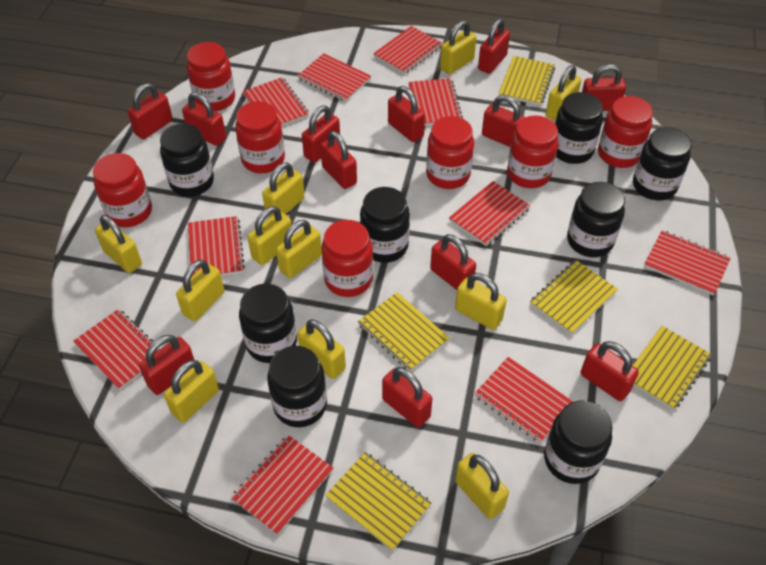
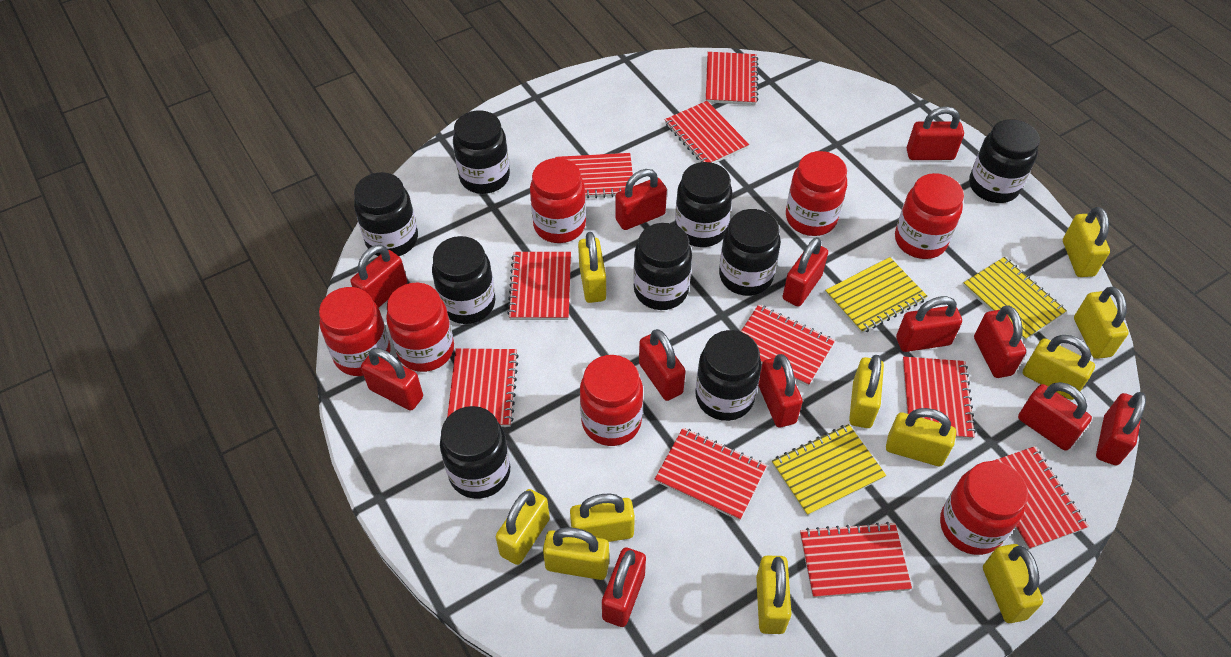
black jar: 8 -> 9
yellow notebook: 5 -> 3

